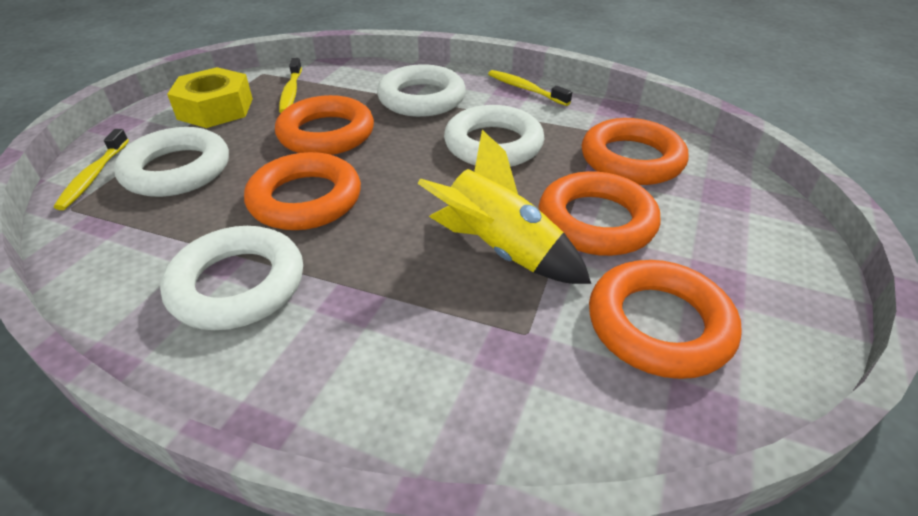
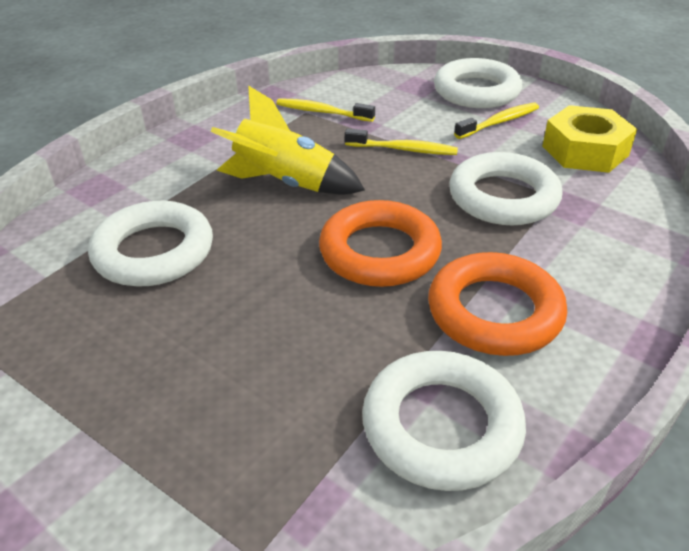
orange ring: 5 -> 2

